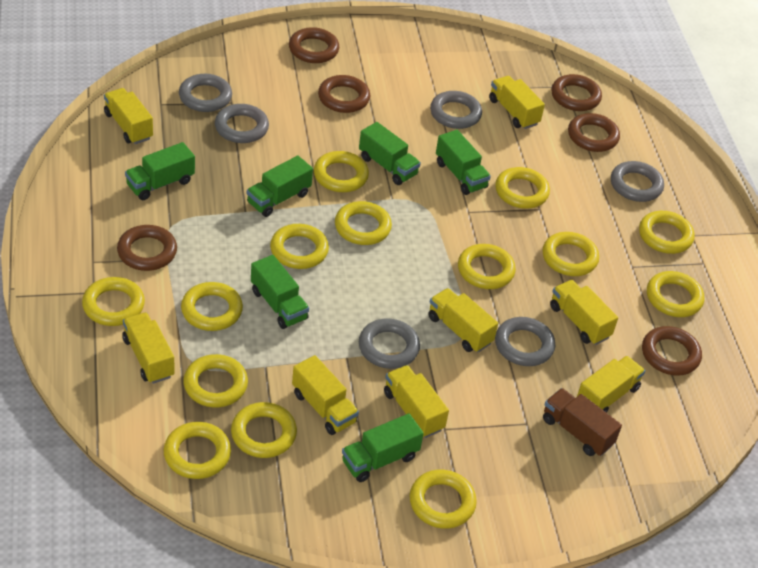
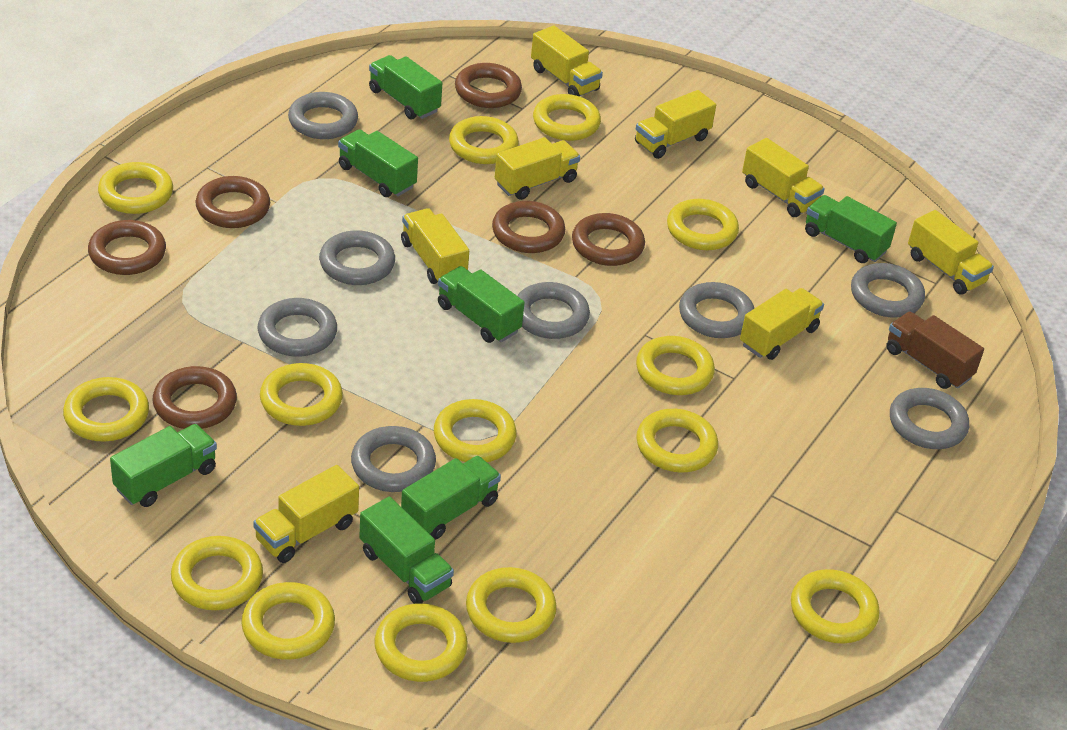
green truck: 6 -> 7
grey ring: 6 -> 8

